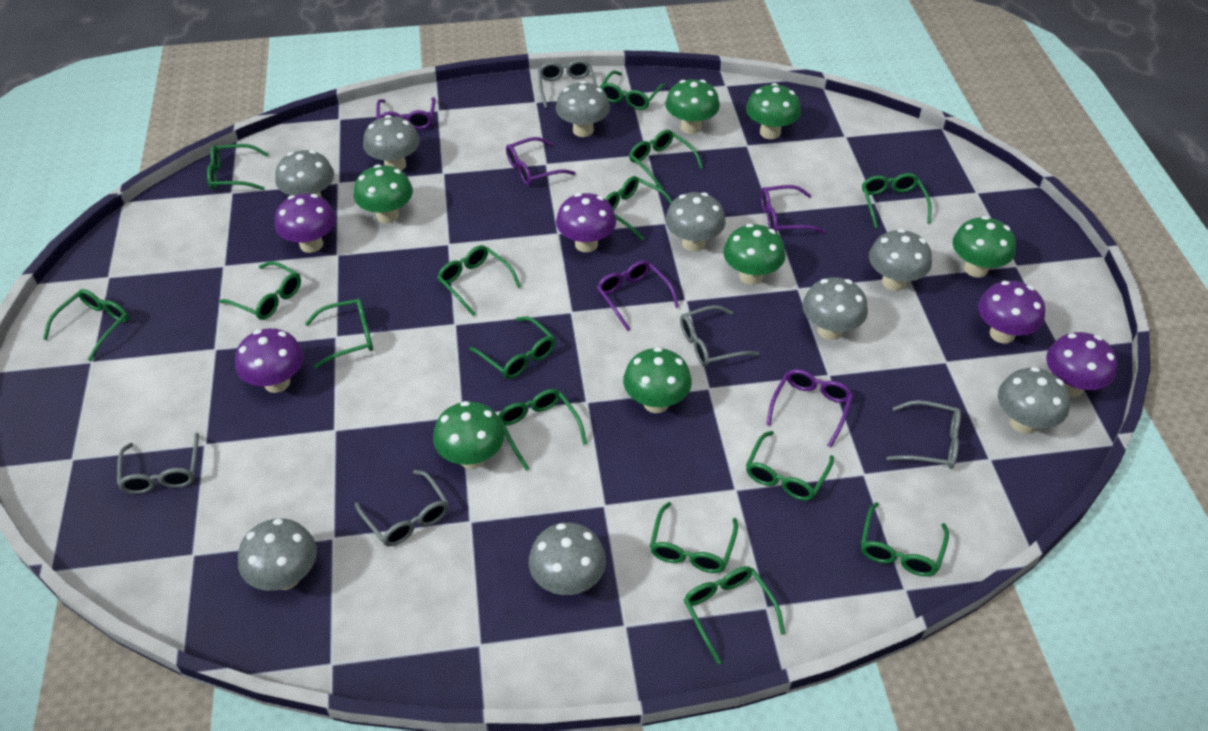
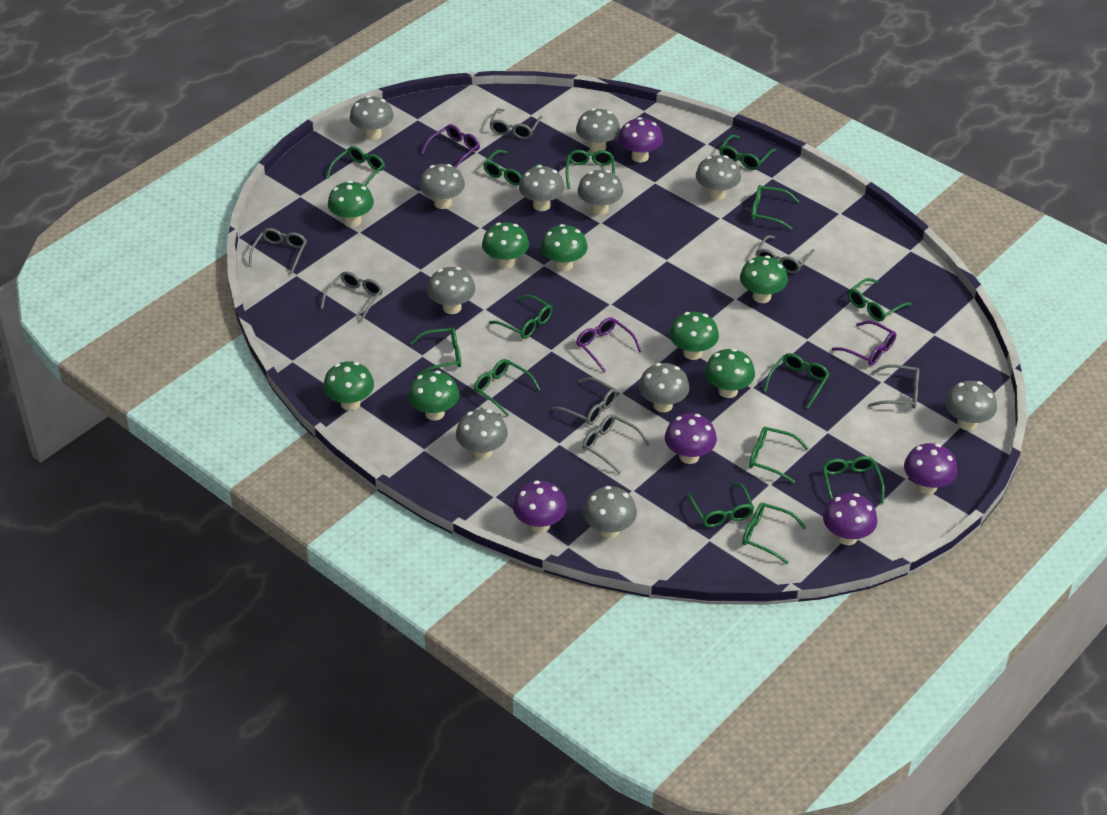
green glasses: 15 -> 14
green mushroom: 7 -> 8
grey glasses: 5 -> 7
grey mushroom: 9 -> 11
purple glasses: 5 -> 3

